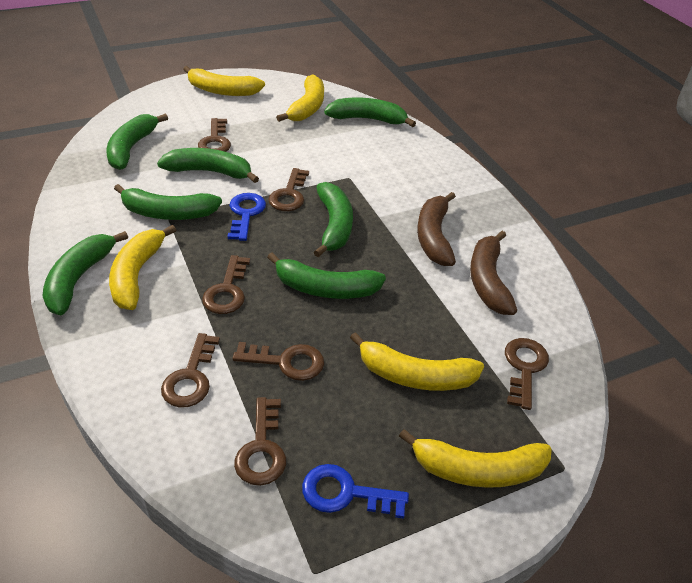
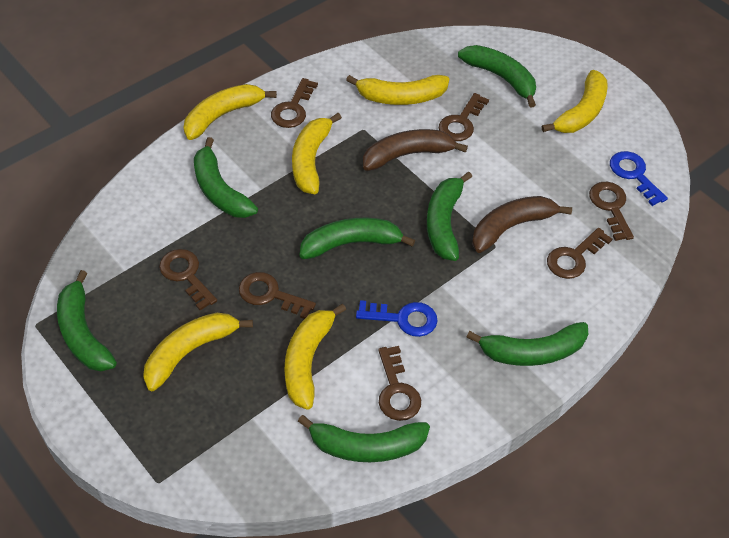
yellow banana: 5 -> 6

